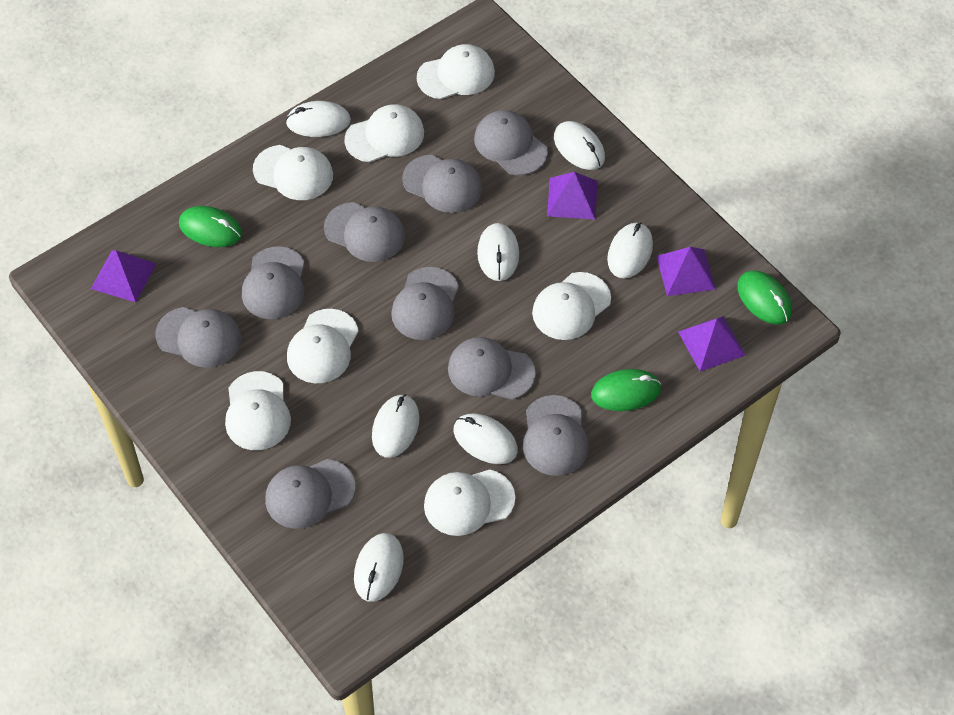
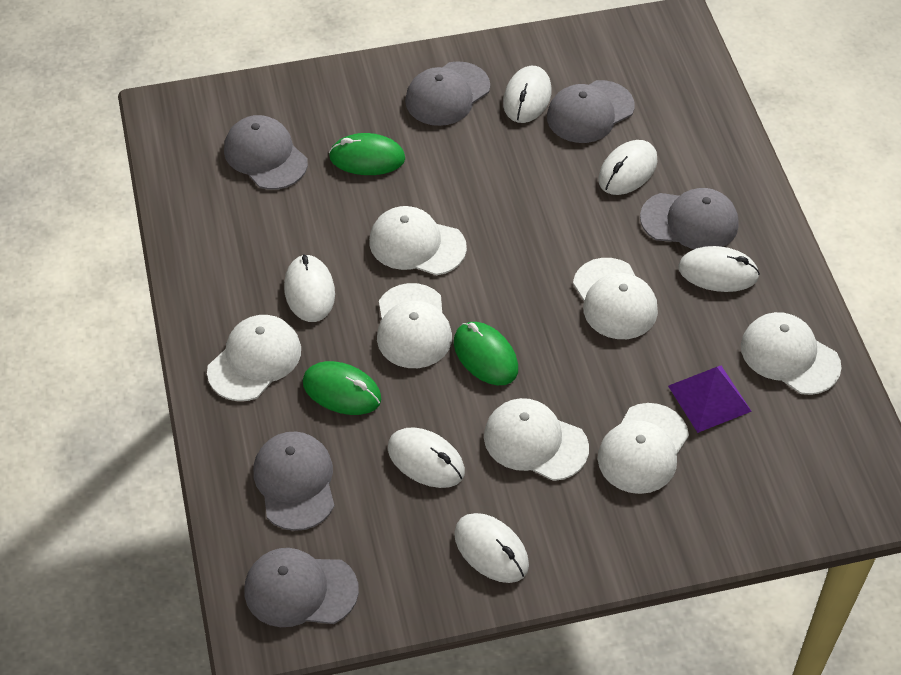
grey cap: 9 -> 6
purple pyramid: 4 -> 1
white mouse: 7 -> 6

